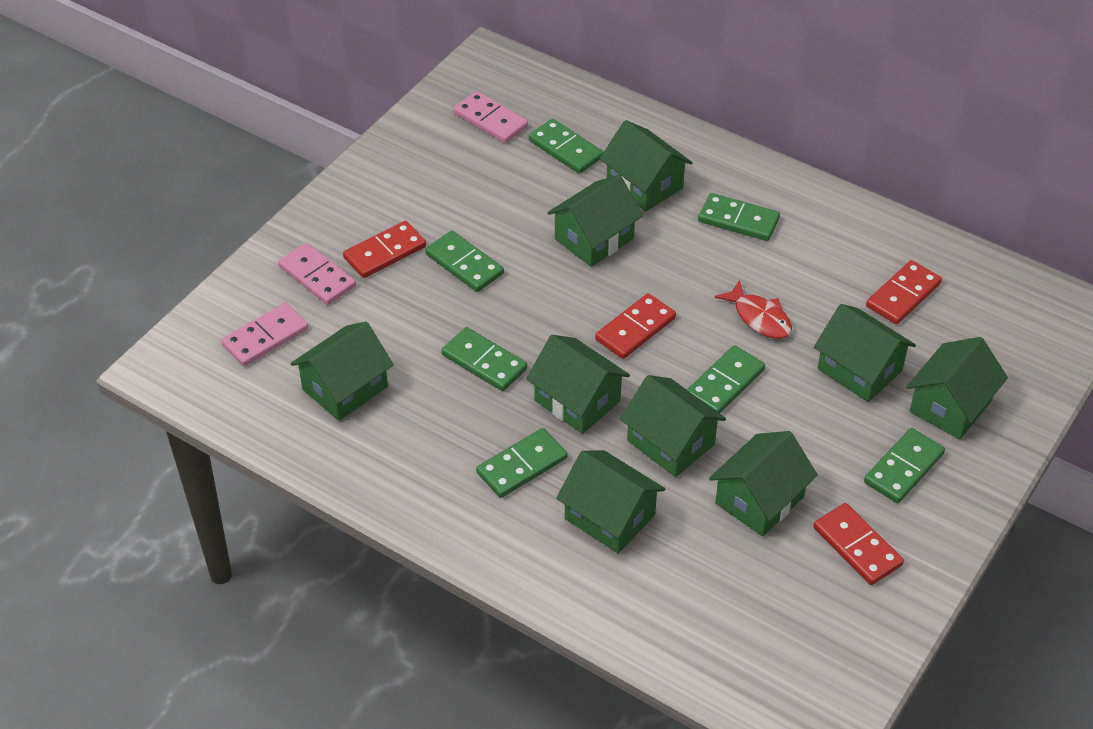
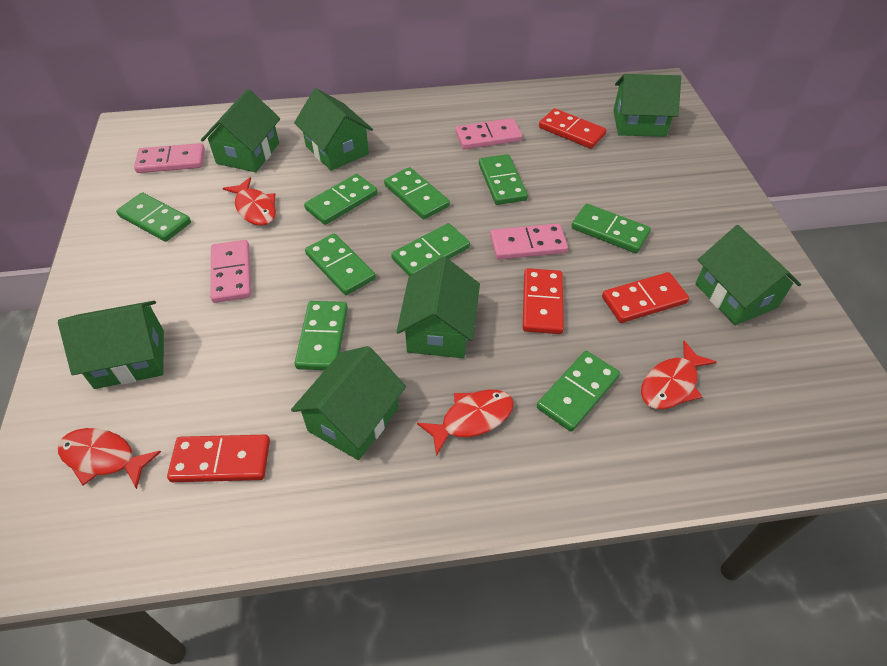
green domino: 7 -> 9
green house: 9 -> 7
pink domino: 3 -> 4
red fish: 1 -> 4

